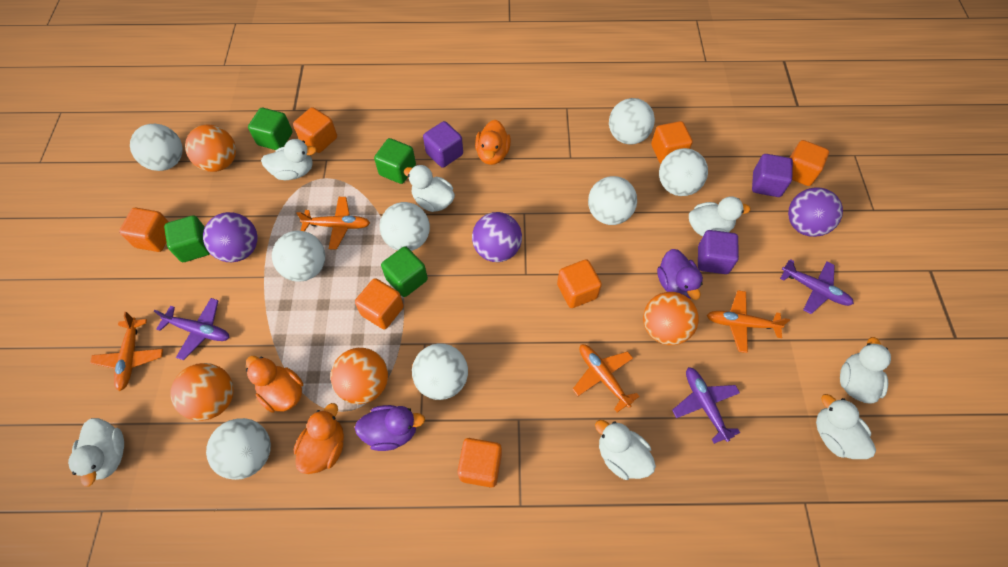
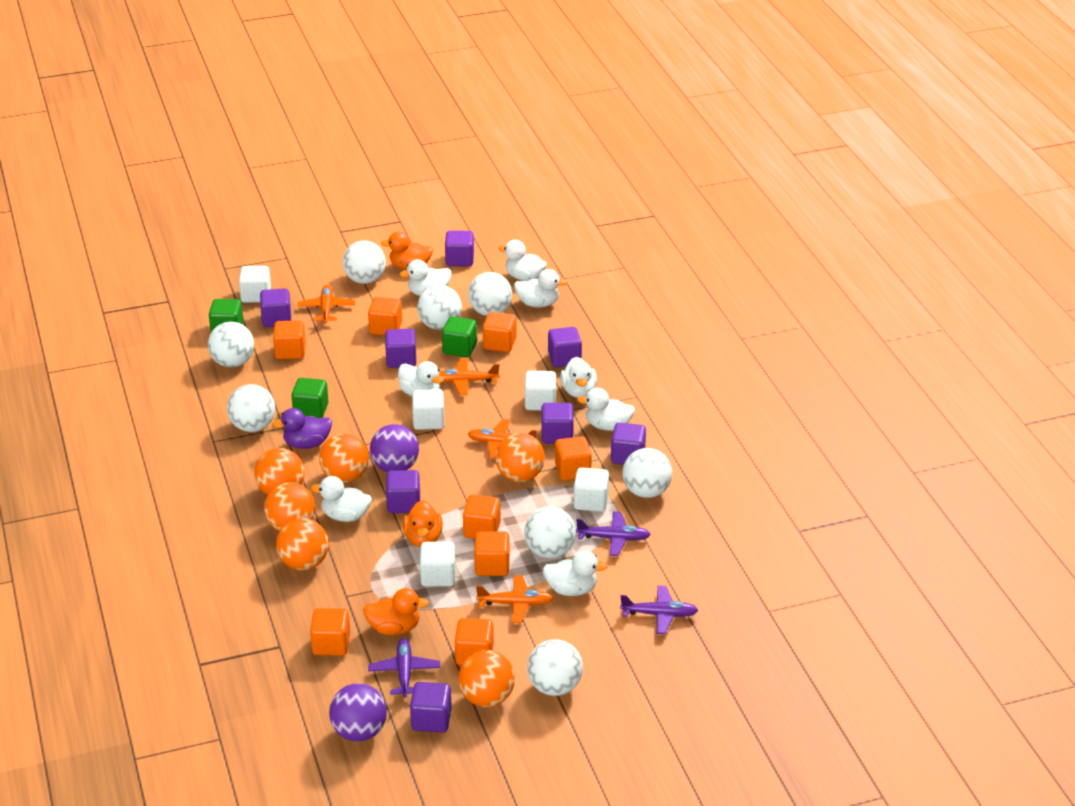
green cube: 4 -> 3
orange ball: 4 -> 6
orange cube: 7 -> 8
purple ball: 3 -> 2
purple cube: 3 -> 8
purple duck: 2 -> 1
white cube: 0 -> 5
white duck: 7 -> 8

